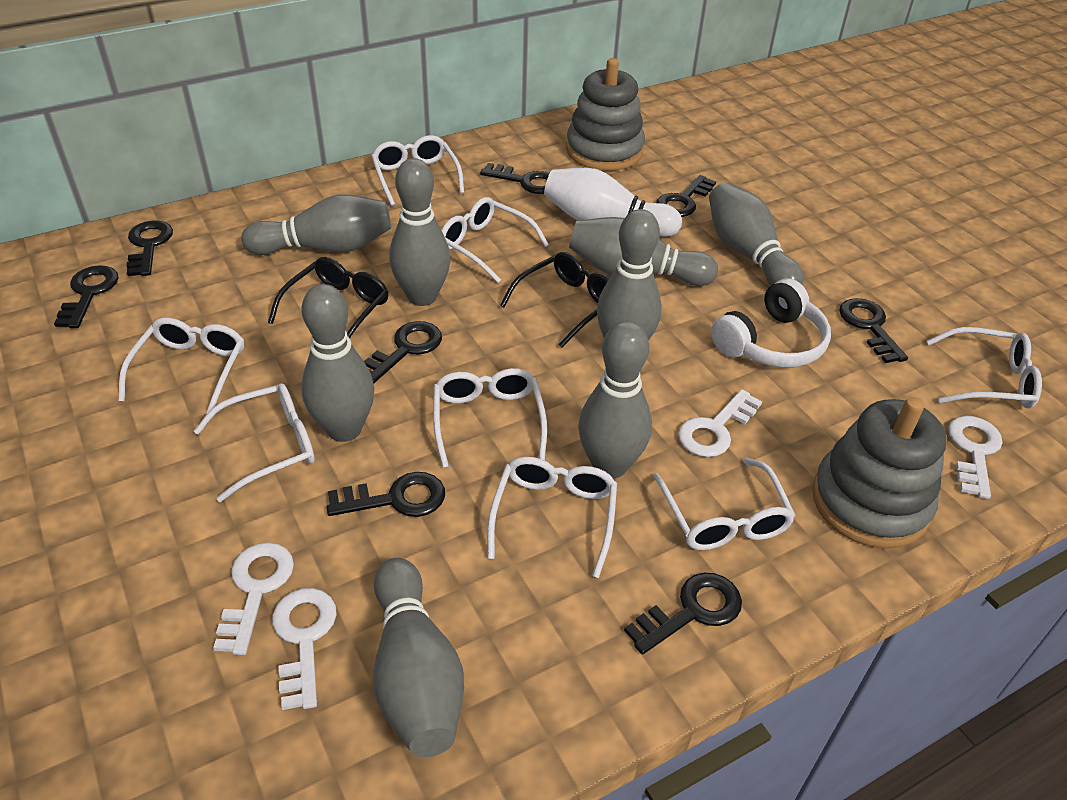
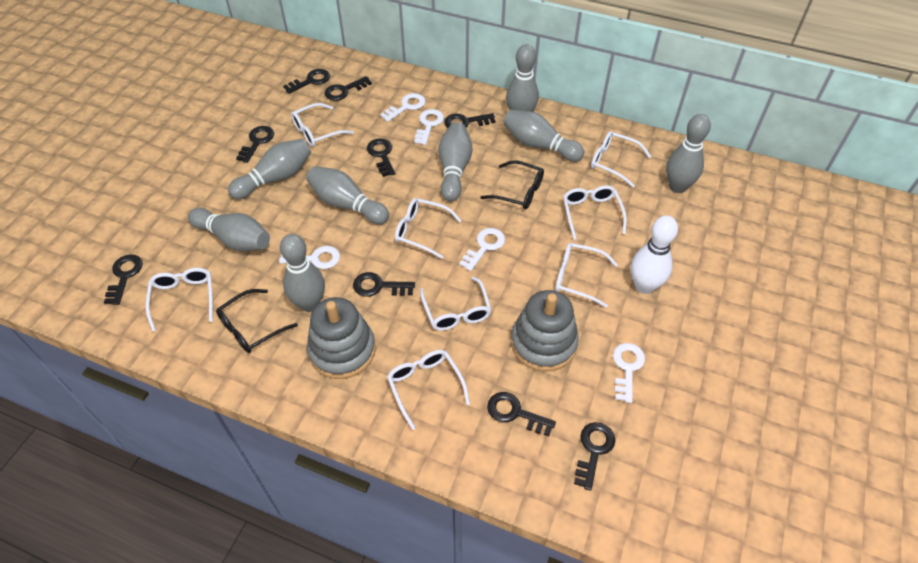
black key: 8 -> 9
white headphones: 1 -> 0
white key: 4 -> 5

